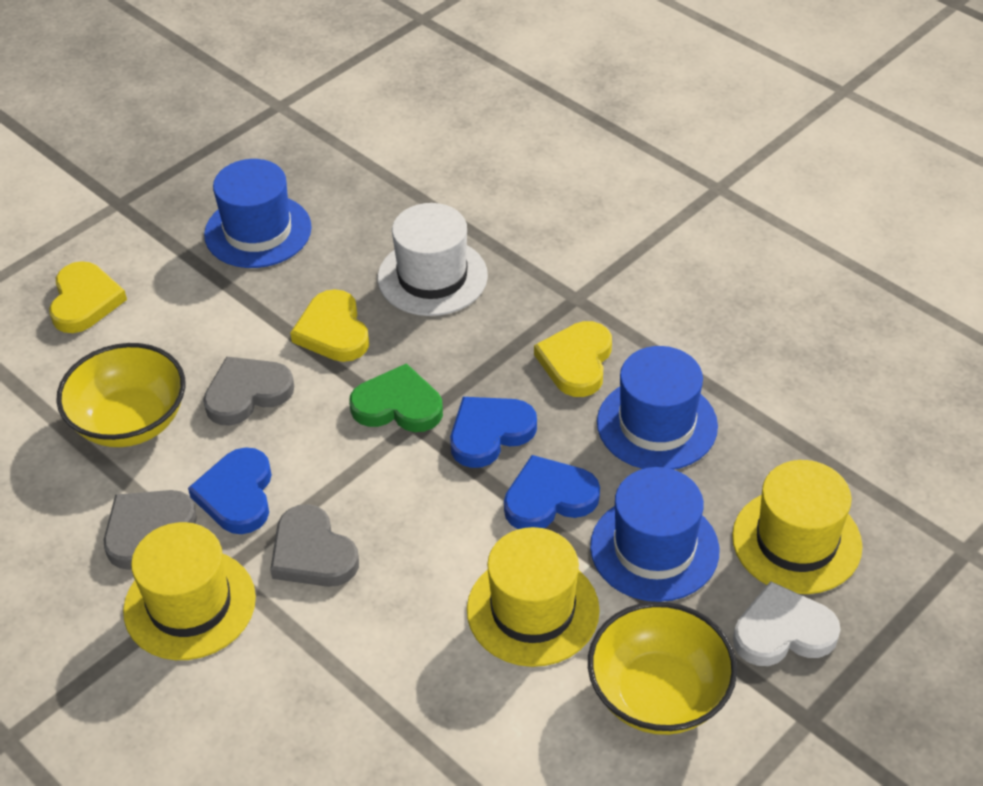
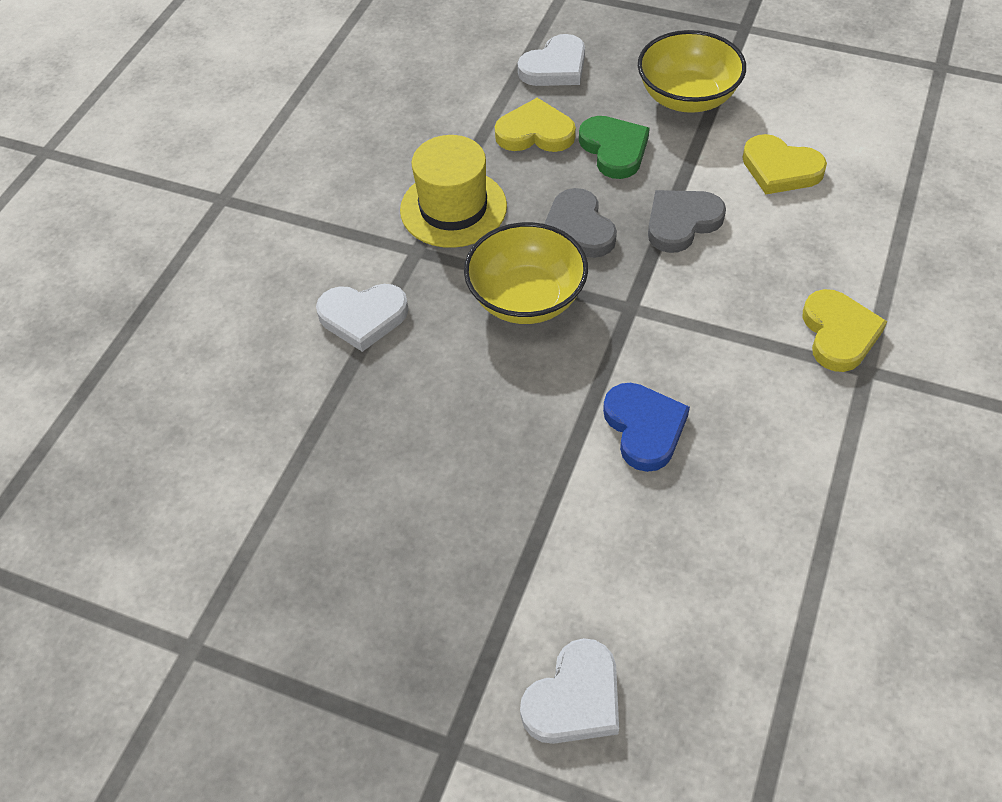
blue hat: 3 -> 0
blue heart: 3 -> 1
grey heart: 3 -> 2
white hat: 1 -> 0
white heart: 1 -> 3
yellow hat: 3 -> 1

